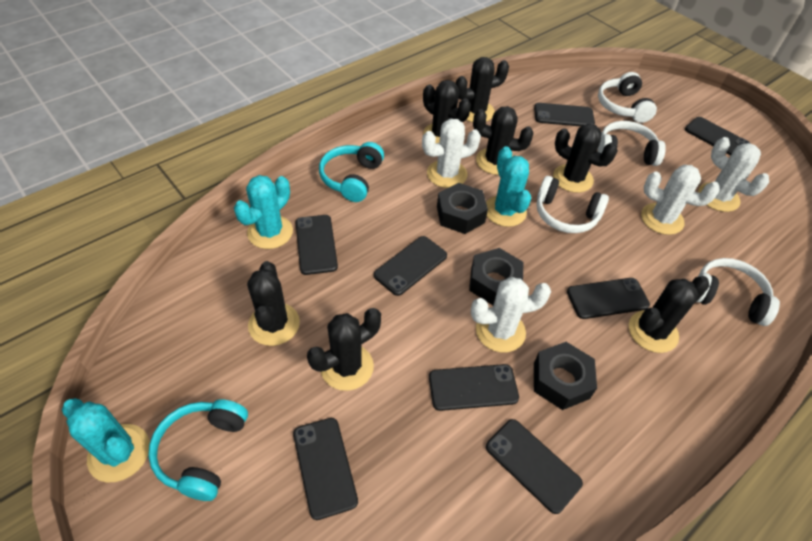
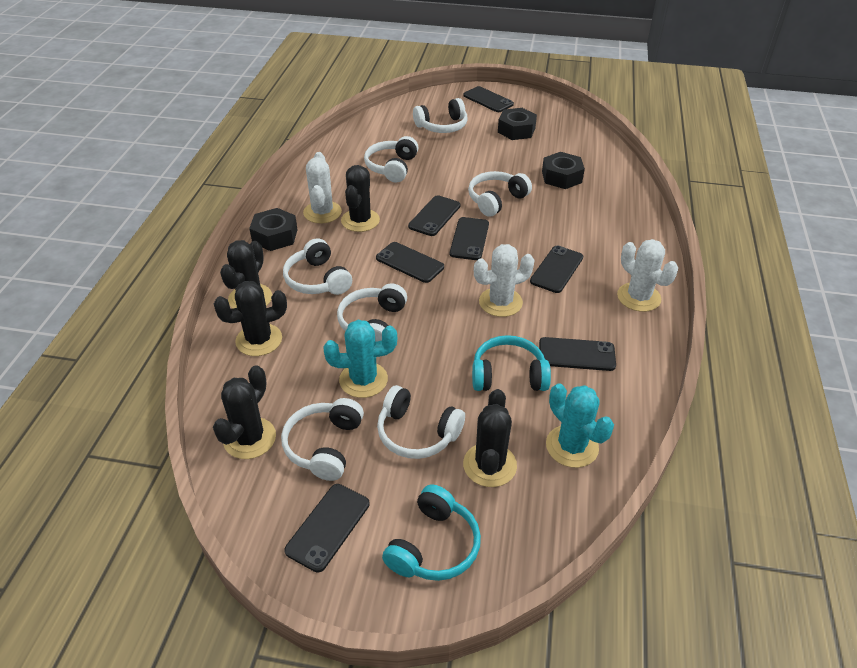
black cactus: 7 -> 5
black phone: 8 -> 7
turquoise cactus: 3 -> 2
white cactus: 4 -> 3
white headphones: 4 -> 7

